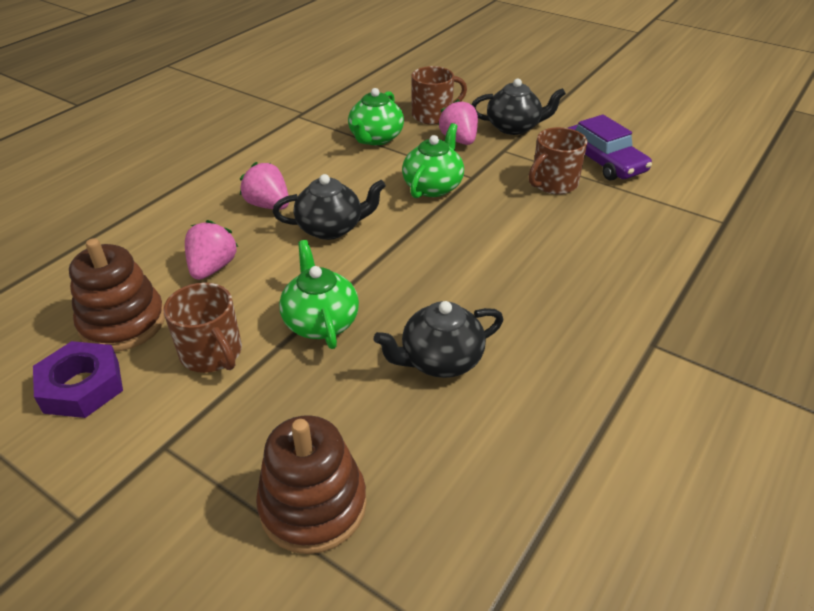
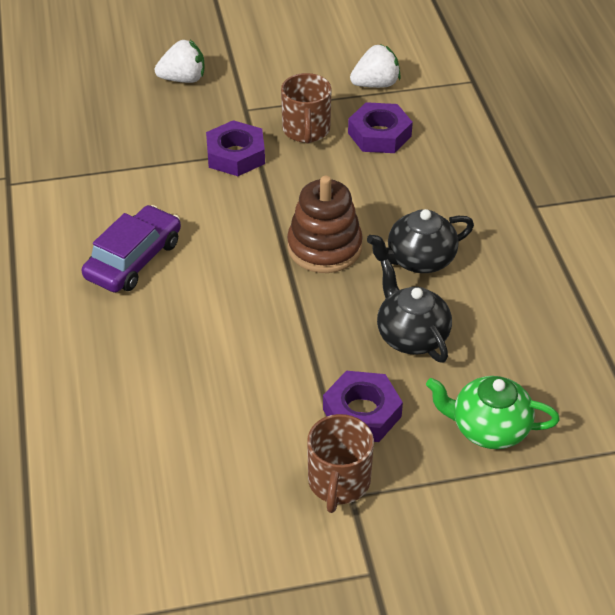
black teapot: 3 -> 2
brown mug: 3 -> 2
brown stacking toy: 2 -> 1
green teapot: 3 -> 1
pink strawberry: 3 -> 0
purple nut: 1 -> 3
white strawberry: 0 -> 2

